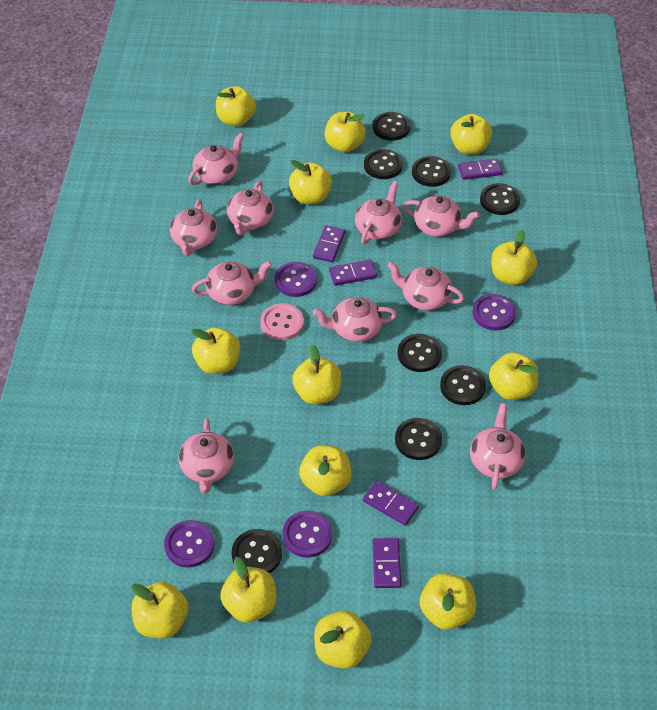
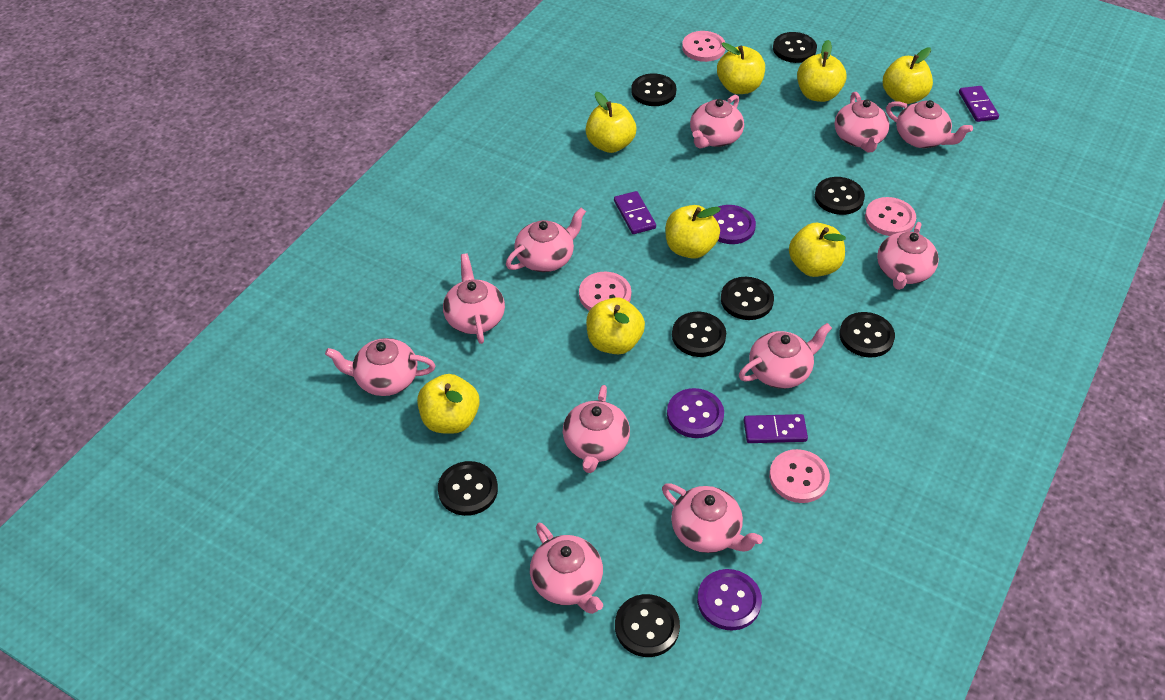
pink button: 1 -> 4
pink teapot: 10 -> 11
purple button: 4 -> 3
purple domino: 5 -> 3
yellow apple: 13 -> 8

